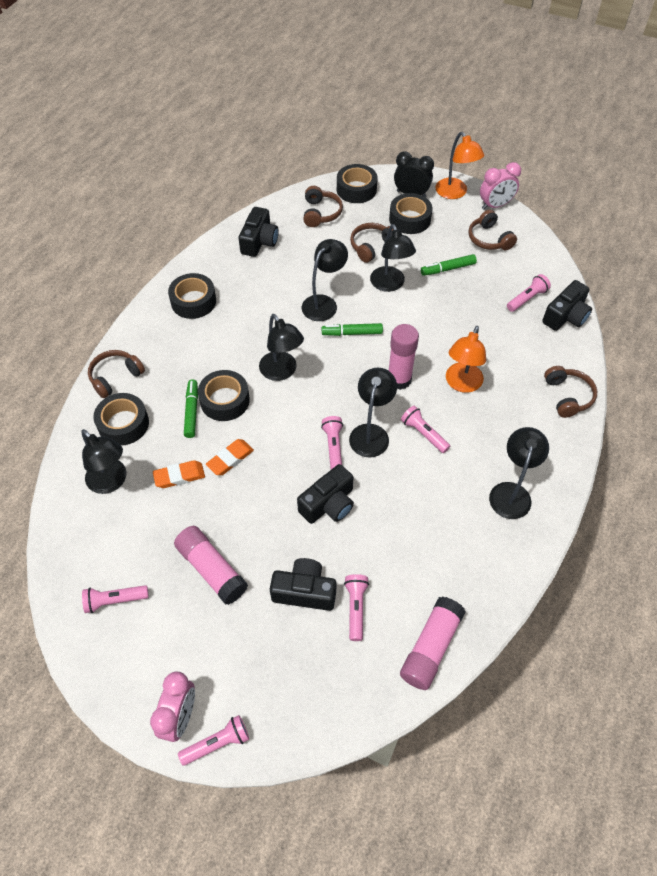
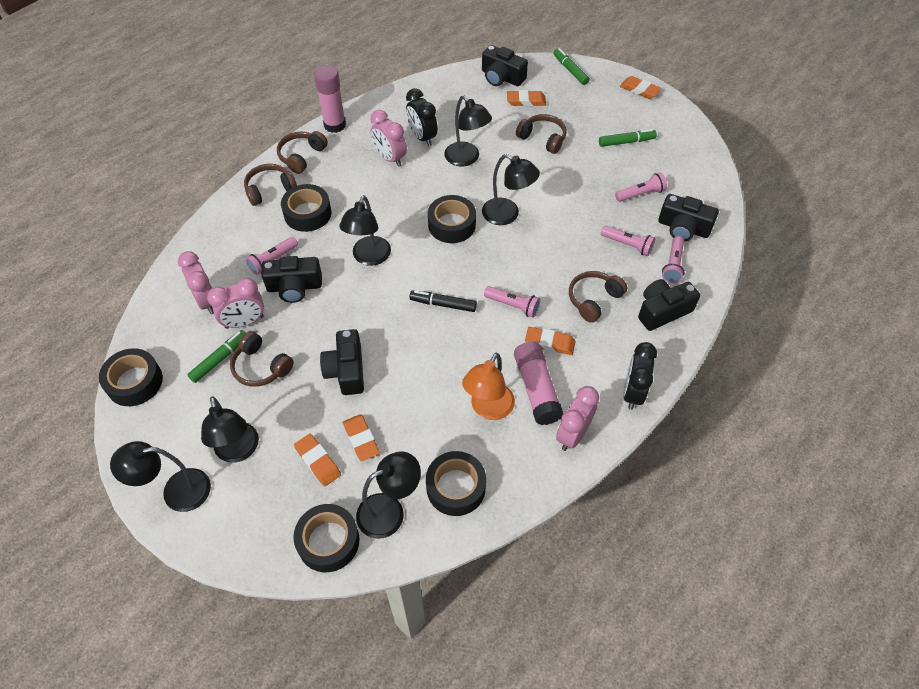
black camera: 4 -> 5
black clock: 1 -> 2
black marker: 0 -> 1
orange eraser: 2 -> 5
orange lamp: 2 -> 1
pink clock: 2 -> 4
pink flashlight: 6 -> 5
pink glue stick: 3 -> 2

